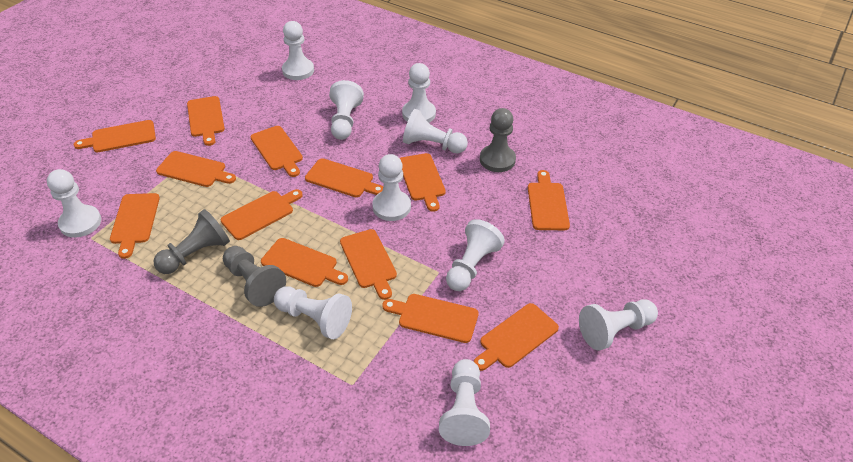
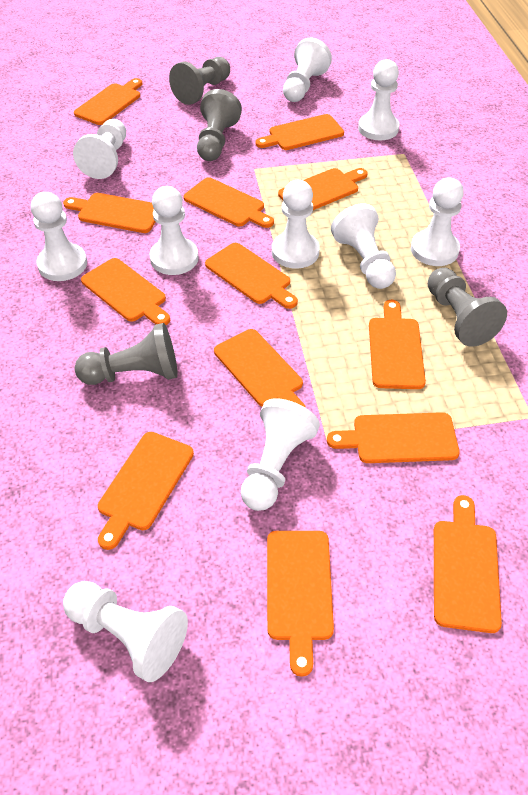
grey pawn: 3 -> 4

